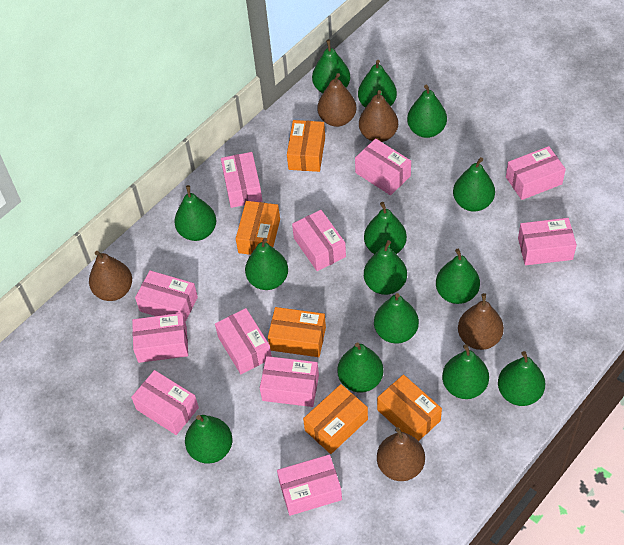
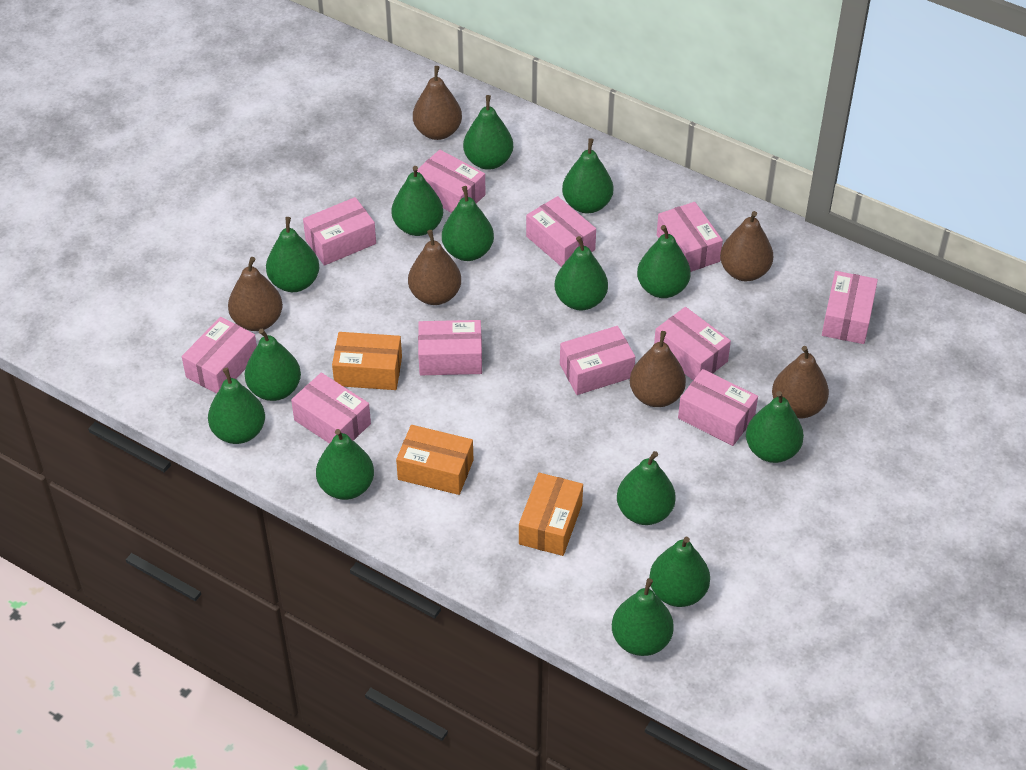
brown pear: 5 -> 6
orange box: 5 -> 3

